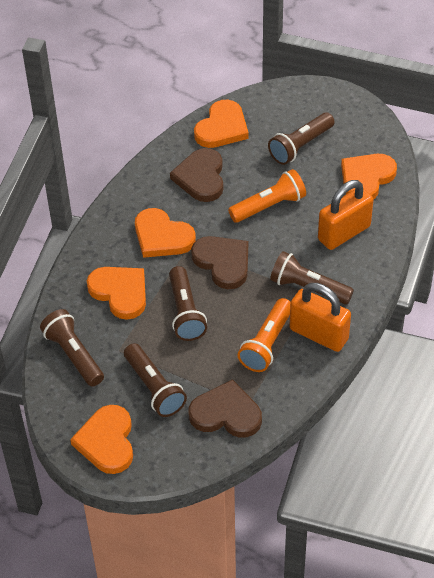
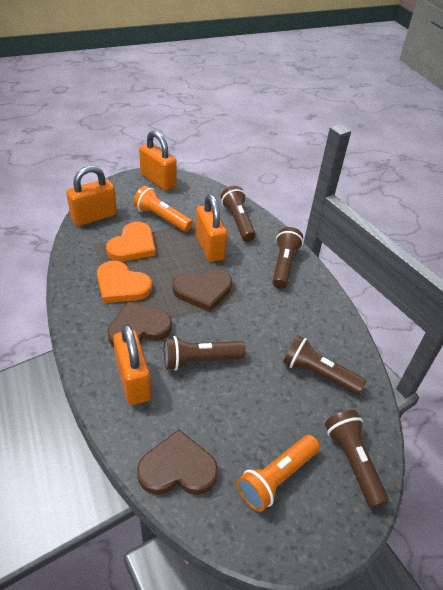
orange heart: 5 -> 2
orange padlock: 2 -> 4

